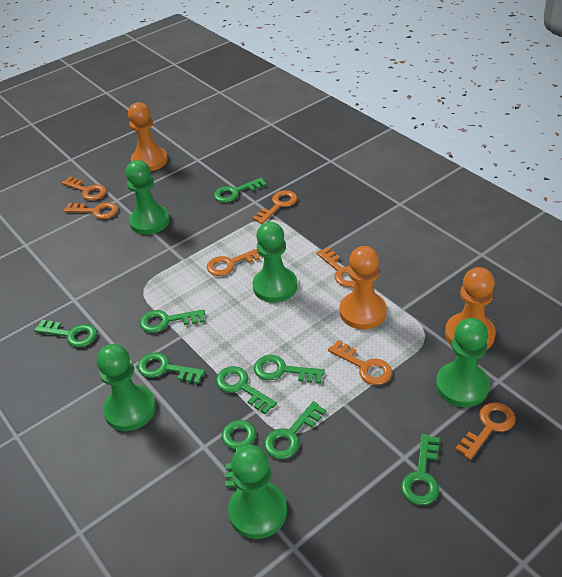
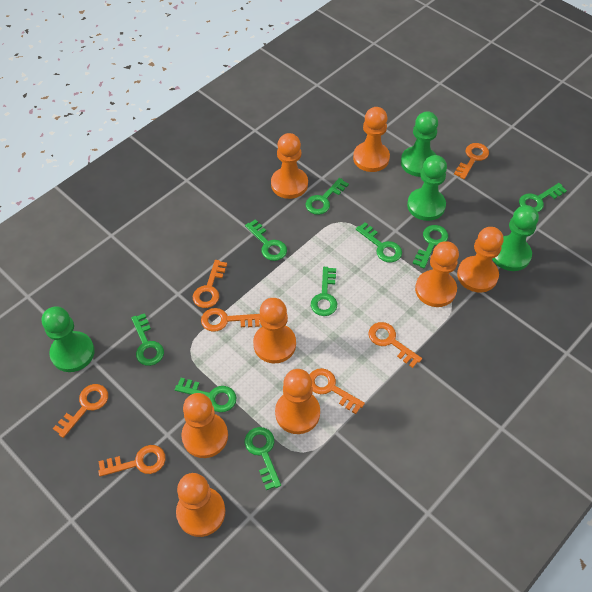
green pawn: 5 -> 4
orange pawn: 3 -> 8

